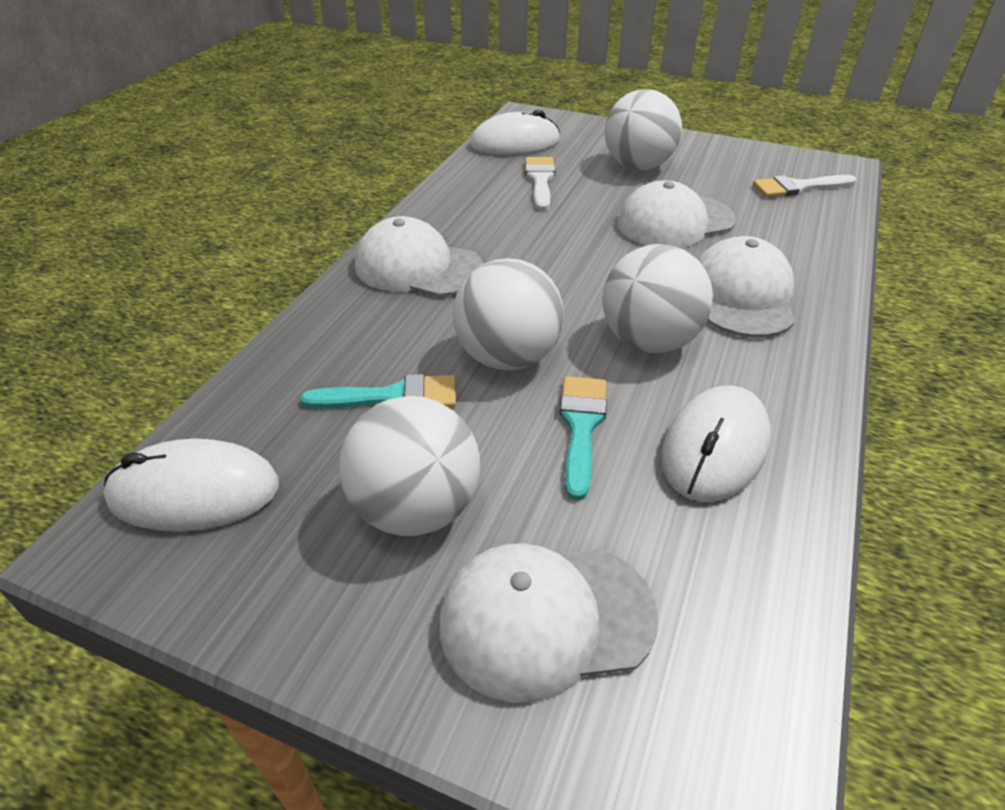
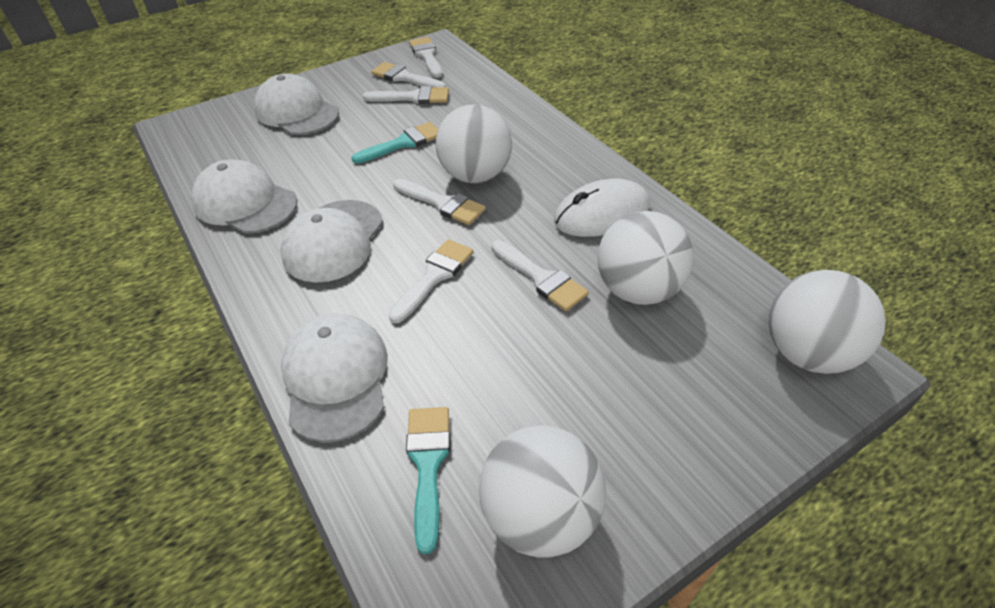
white brush: 2 -> 6
white mouse: 3 -> 1

